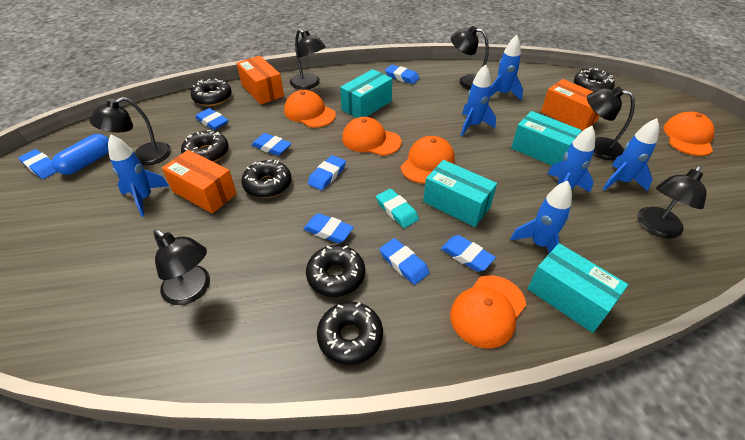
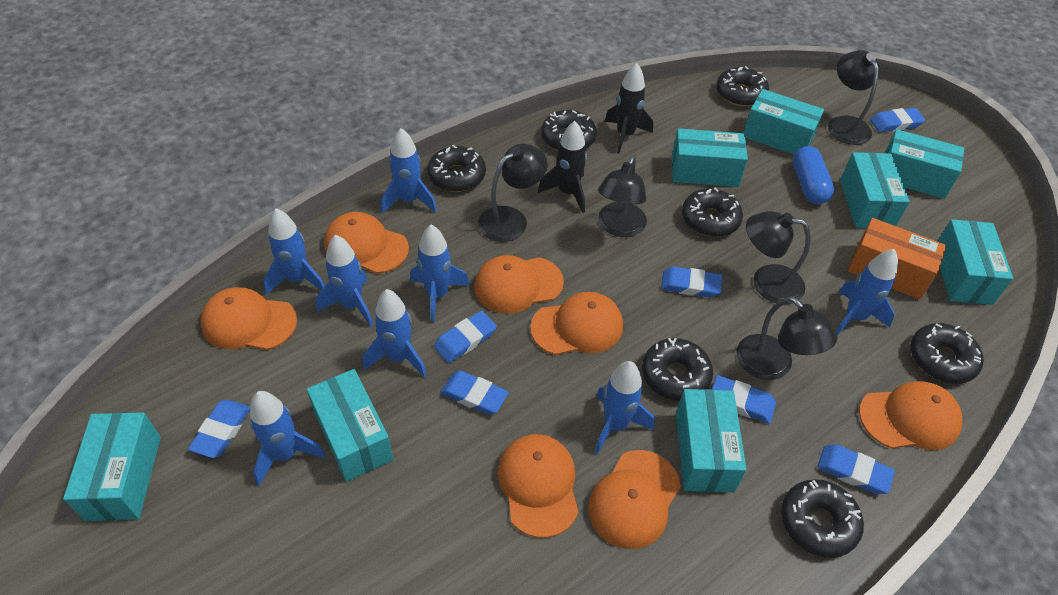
black donut: 6 -> 7
black lamp: 6 -> 5
black rocket: 0 -> 2
blue eraser: 8 -> 7
blue rocket: 6 -> 8
orange box: 3 -> 1
orange cap: 5 -> 7
turquoise box: 4 -> 8
turquoise eraser: 1 -> 0

